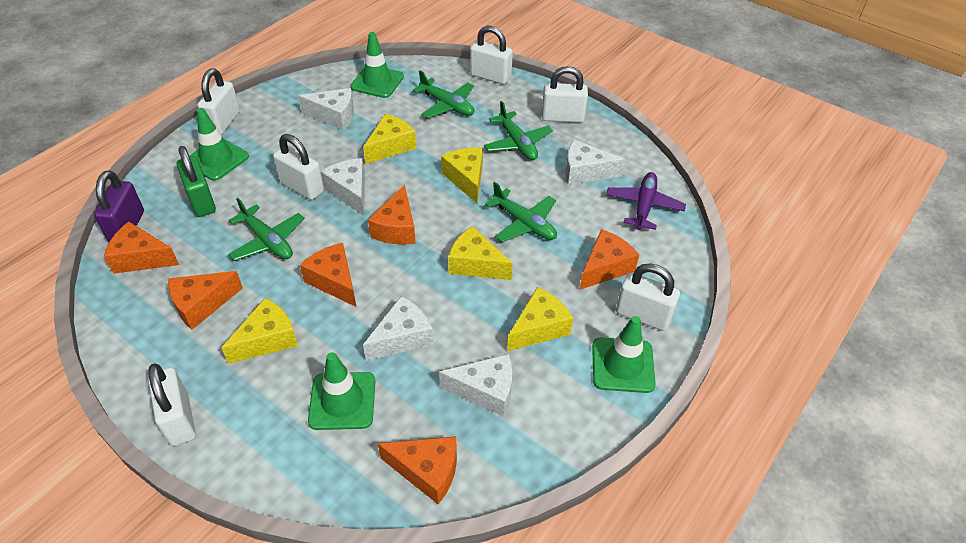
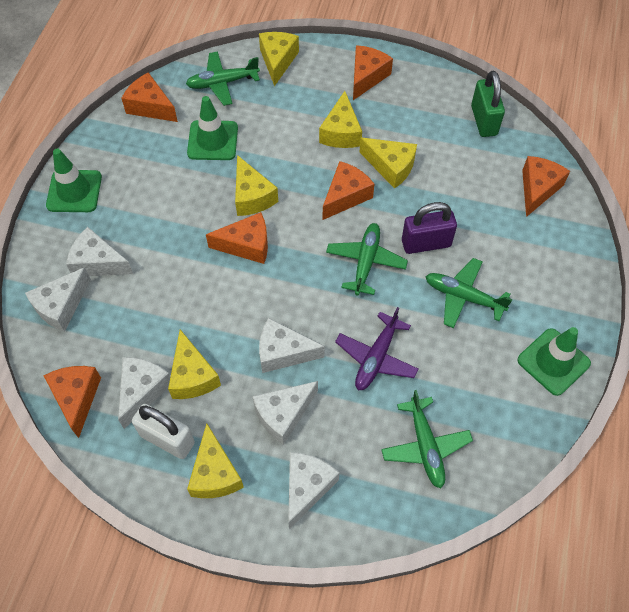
green traffic cone: 4 -> 3
white cheese: 5 -> 6
white padlock: 6 -> 1
yellow cheese: 5 -> 6

